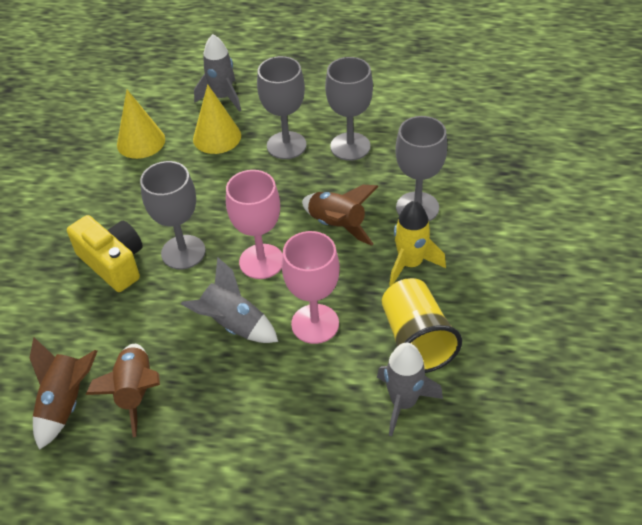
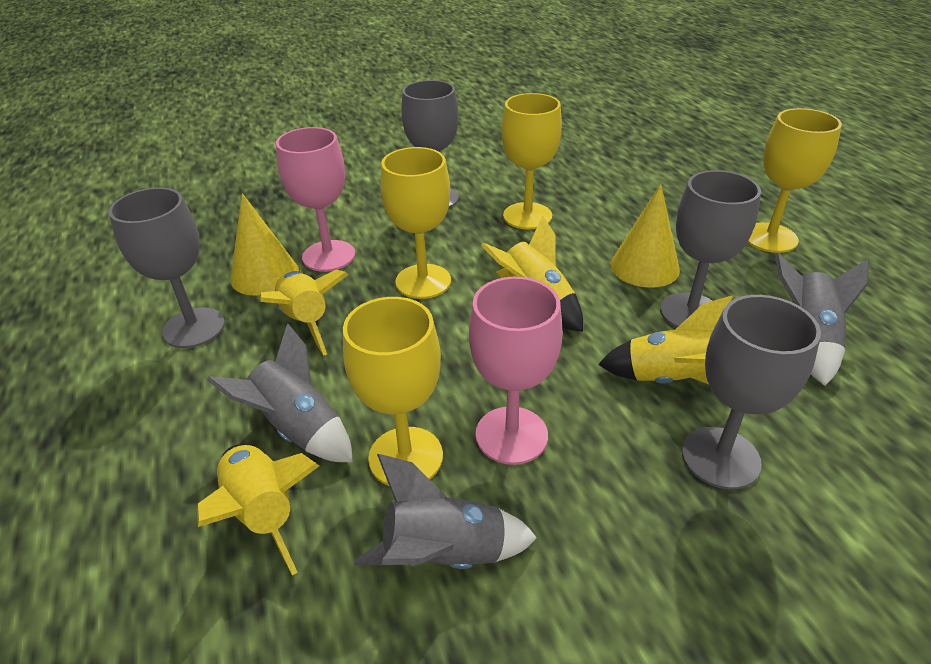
brown rocket: 3 -> 0
yellow camera: 1 -> 0
yellow cup: 1 -> 0
yellow goblet: 0 -> 4
yellow rocket: 1 -> 4

